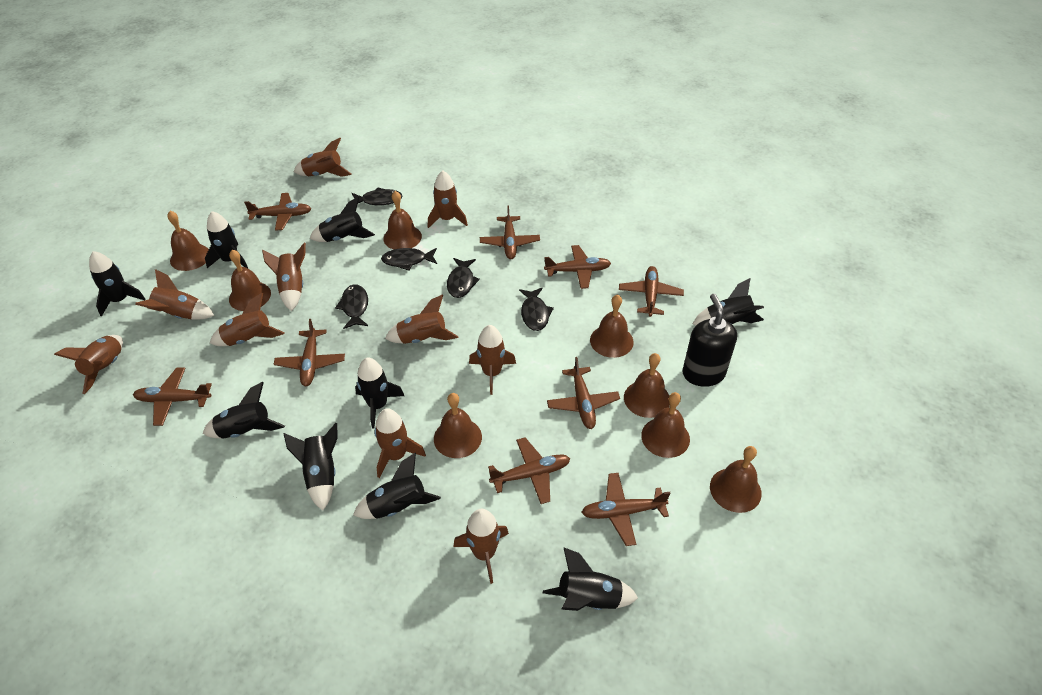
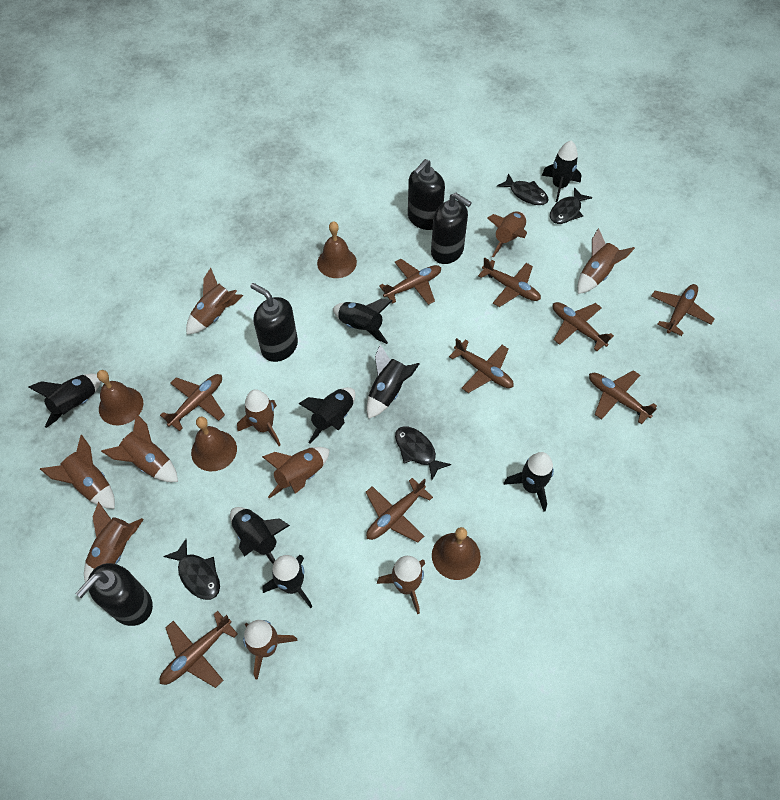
black fish: 5 -> 4
black rocket: 9 -> 8
black soap dispenser: 1 -> 4
brown bell: 8 -> 4

